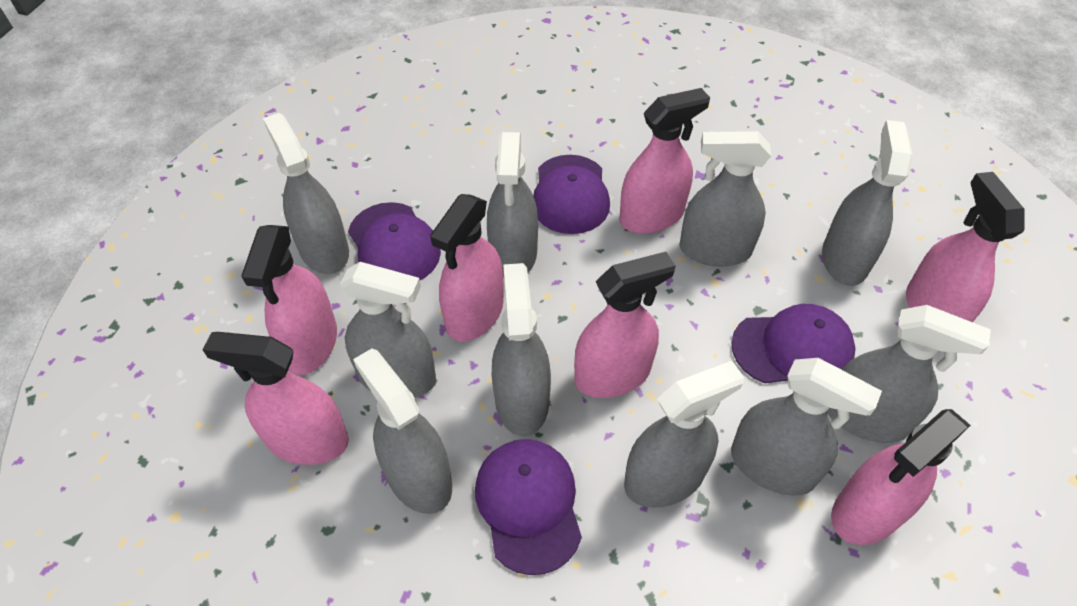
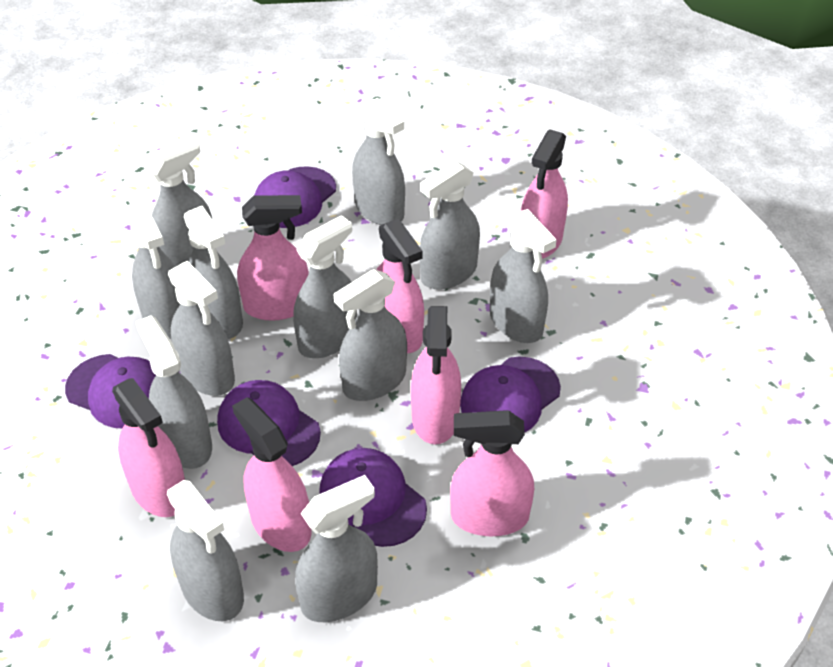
grey spray bottle: 10 -> 12
purple cap: 4 -> 5

